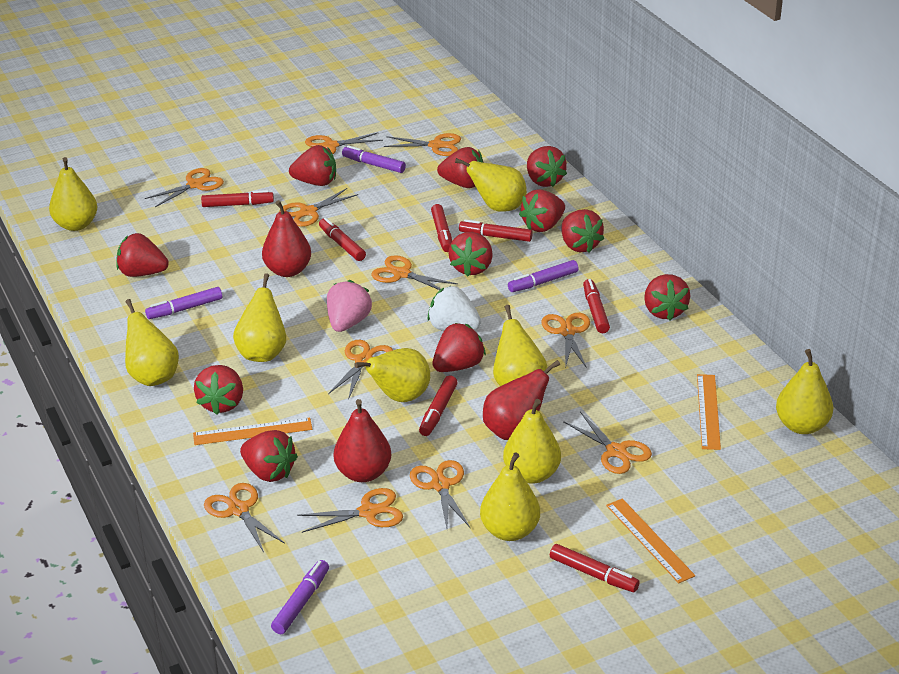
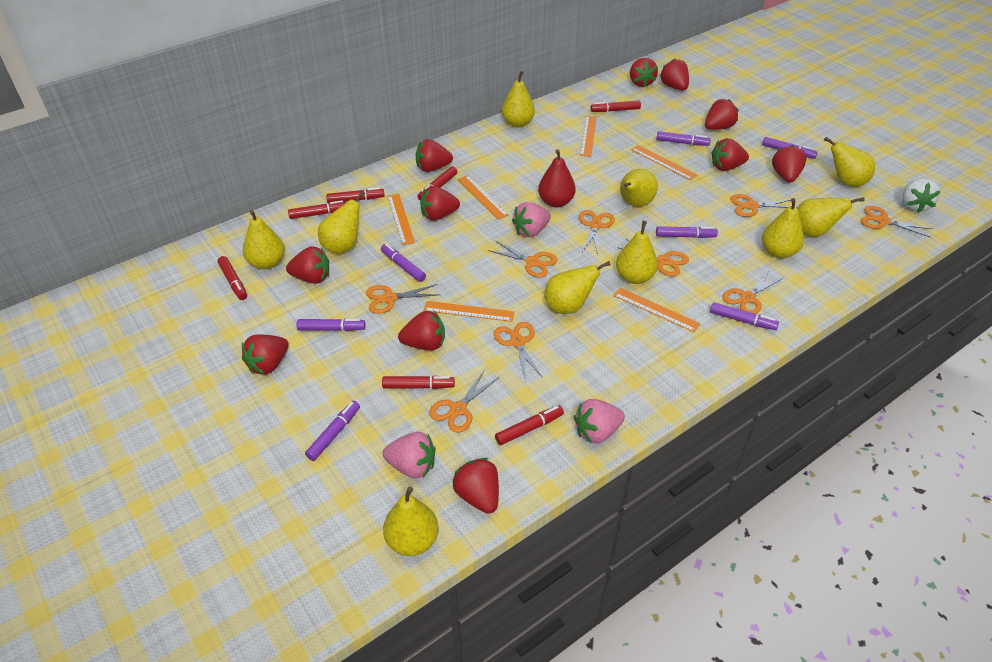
orange ruler: 3 -> 6
orange scissors: 11 -> 9
pink strawberry: 1 -> 3
purple marker: 4 -> 7
red pear: 3 -> 1
yellow pear: 9 -> 10

